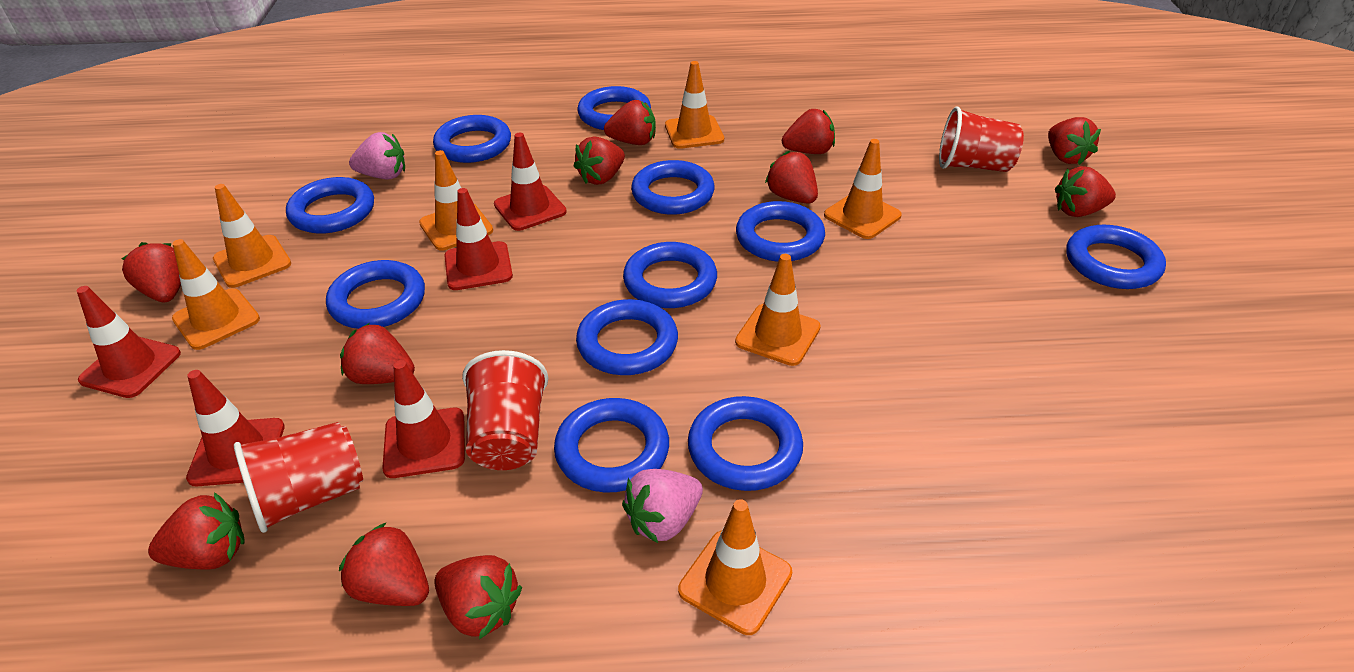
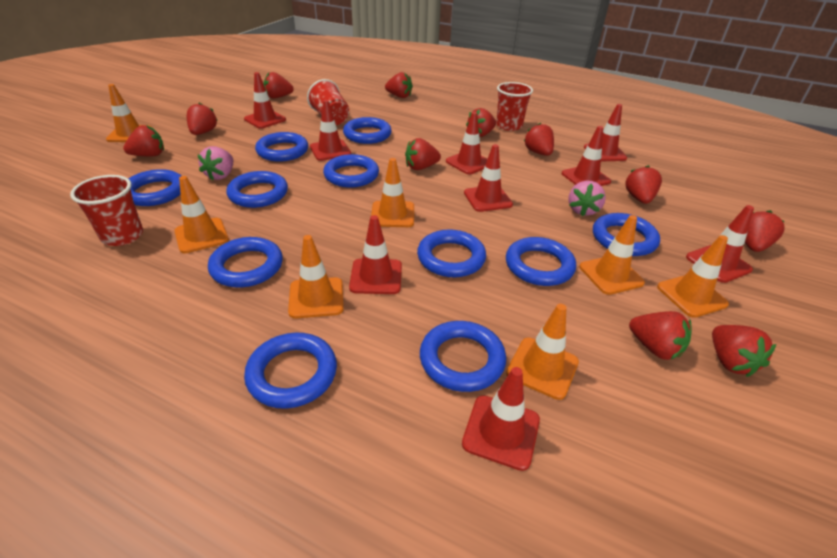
red traffic cone: 5 -> 9

